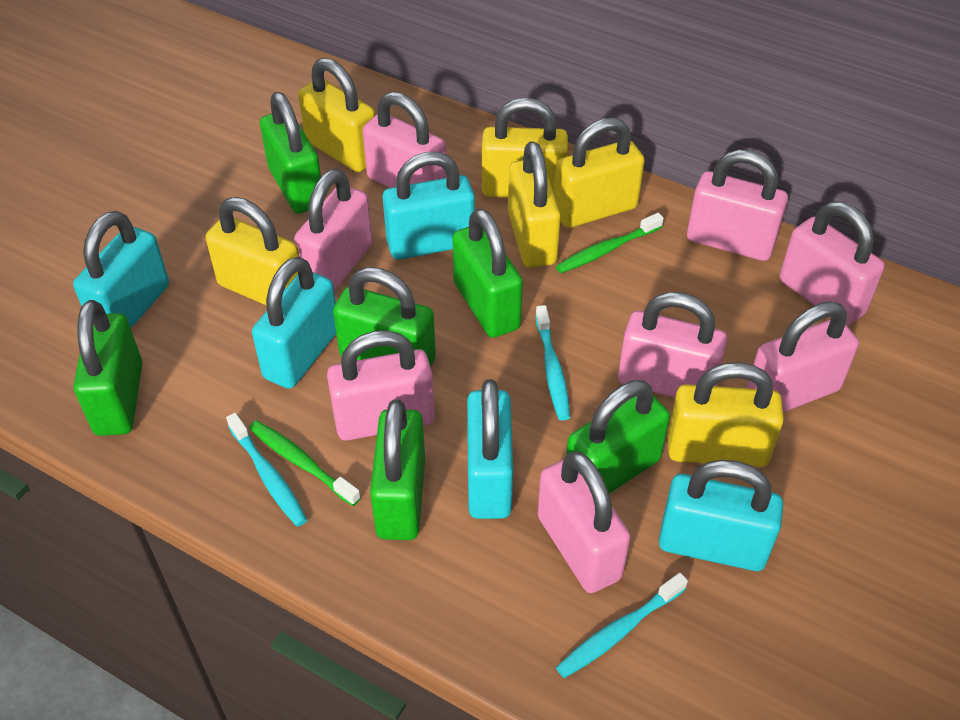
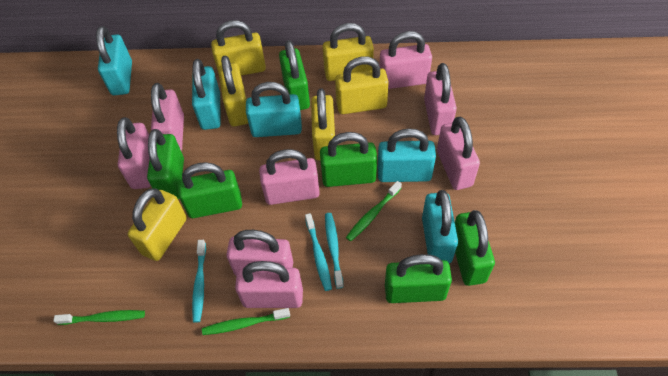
green toothbrush: 2 -> 3

